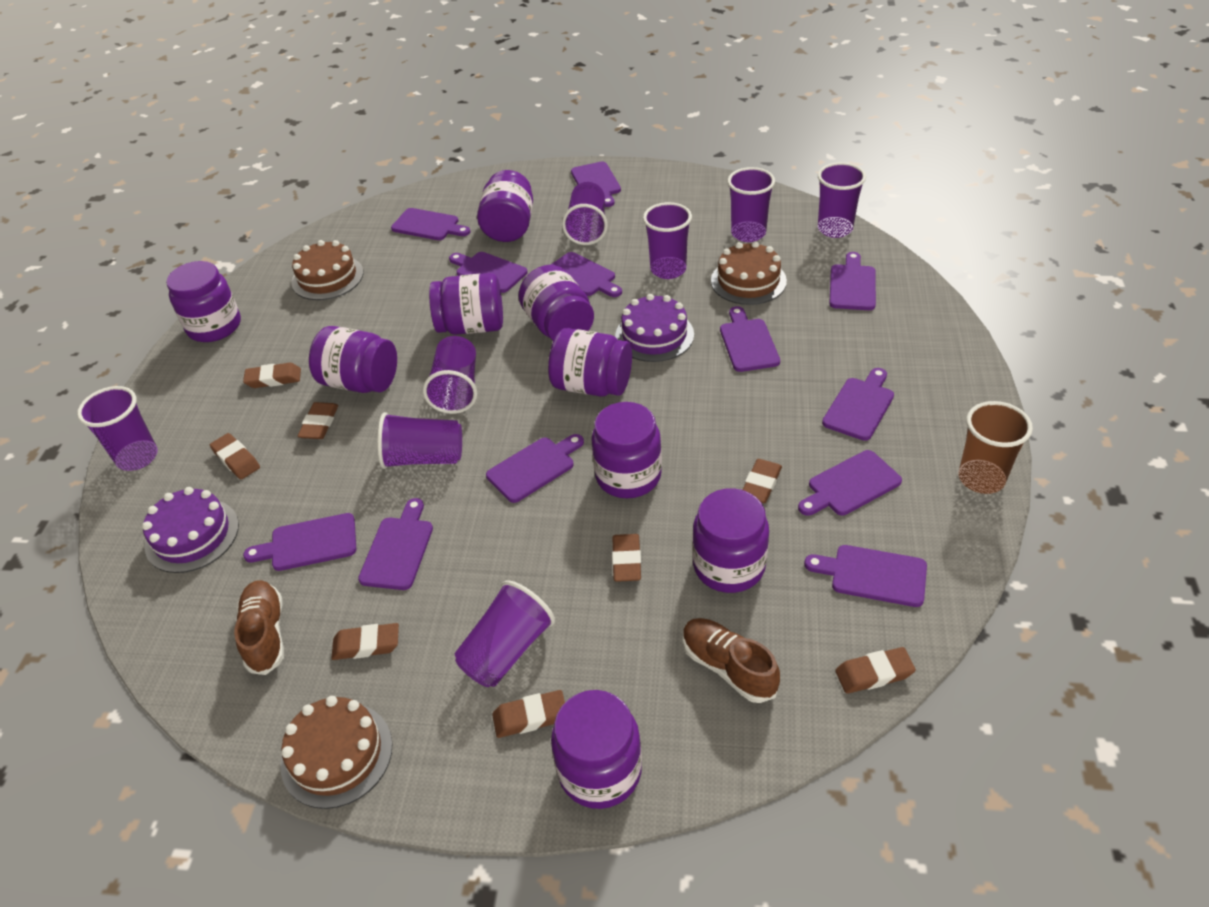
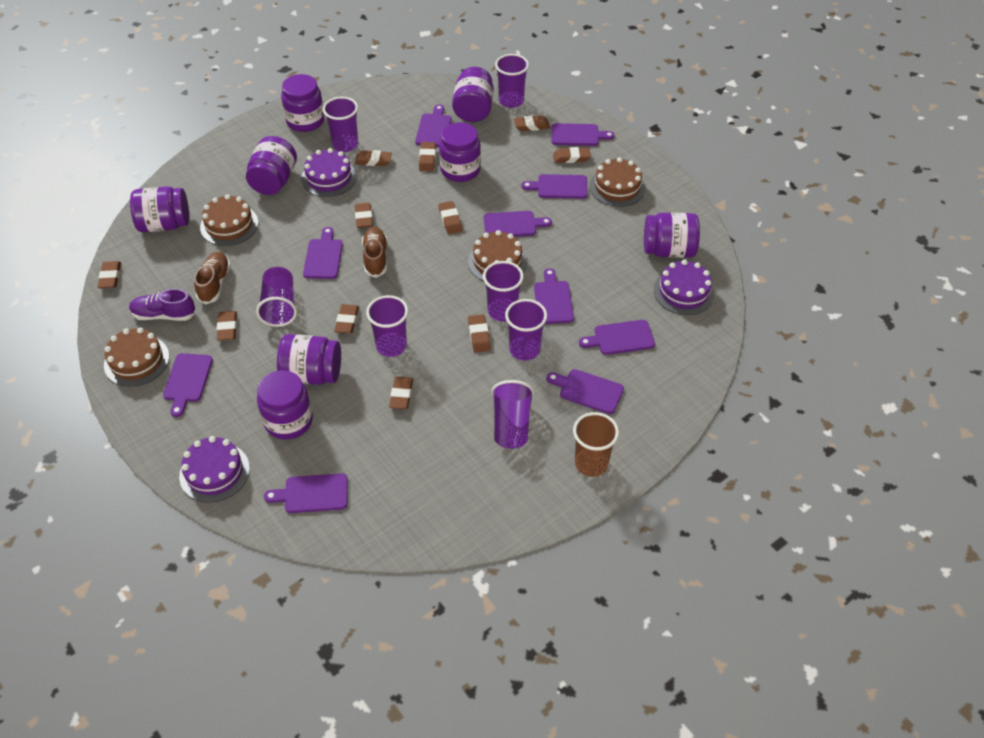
brown cake: 3 -> 4
brown eraser: 8 -> 11
purple cake: 2 -> 3
purple cup: 8 -> 7
purple cutting board: 12 -> 10
purple jar: 9 -> 8
purple shoe: 0 -> 1

